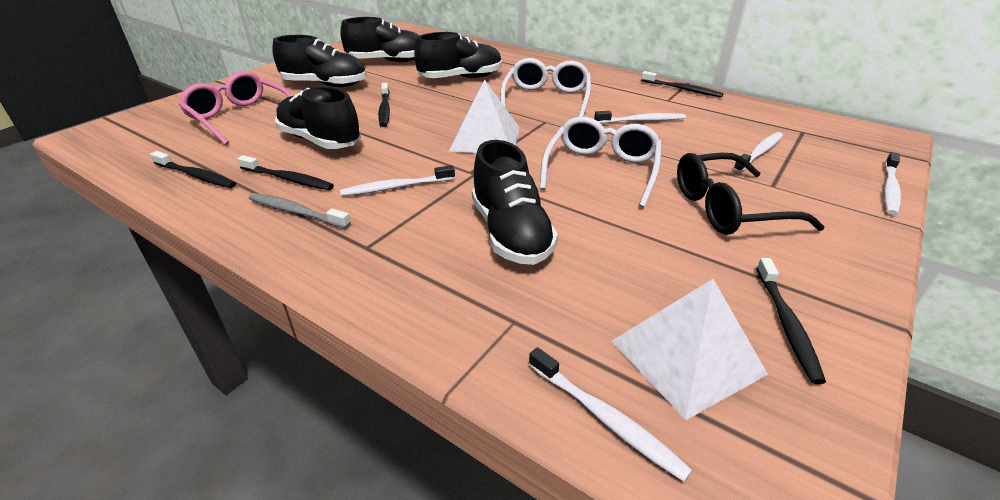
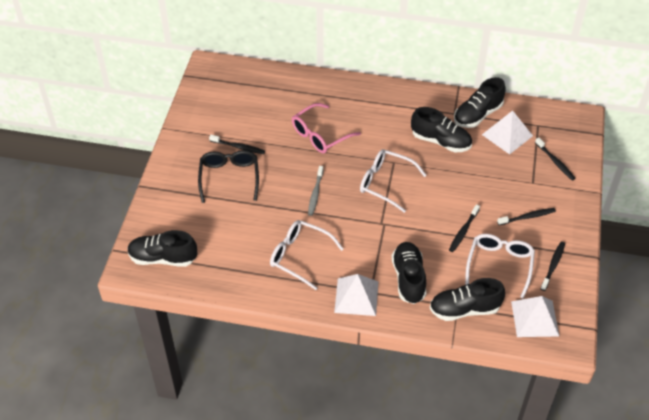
white glasses: 2 -> 3
white pyramid: 2 -> 3
white toothbrush: 5 -> 0

